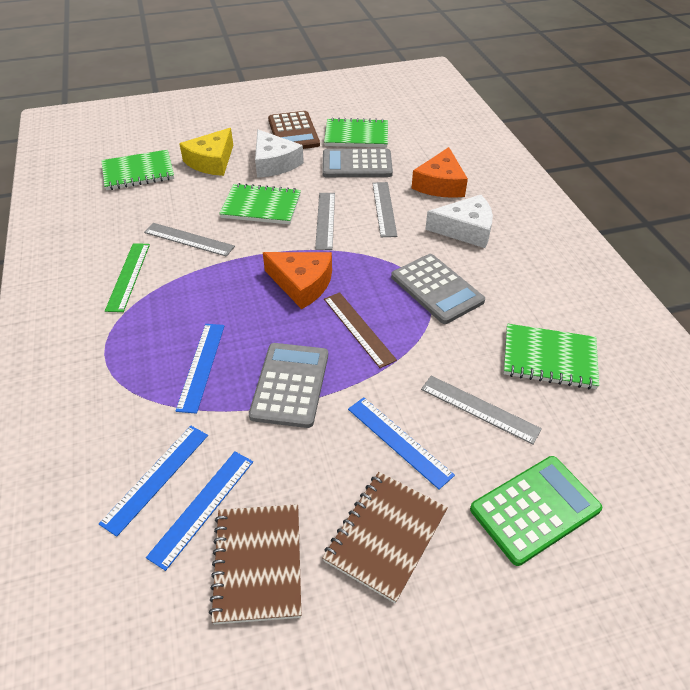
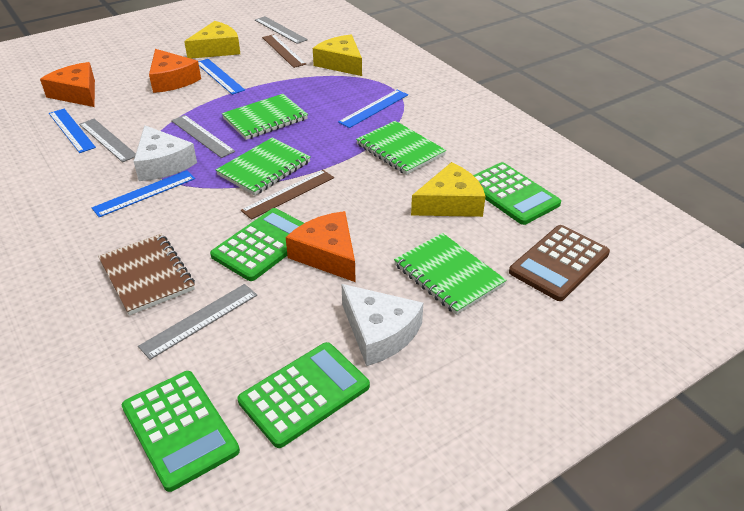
brown notebook: 2 -> 1
brown ruler: 1 -> 2
green calculator: 1 -> 4
green ruler: 1 -> 0
grey calculator: 3 -> 0
orange cheese: 2 -> 3
yellow cheese: 1 -> 3

